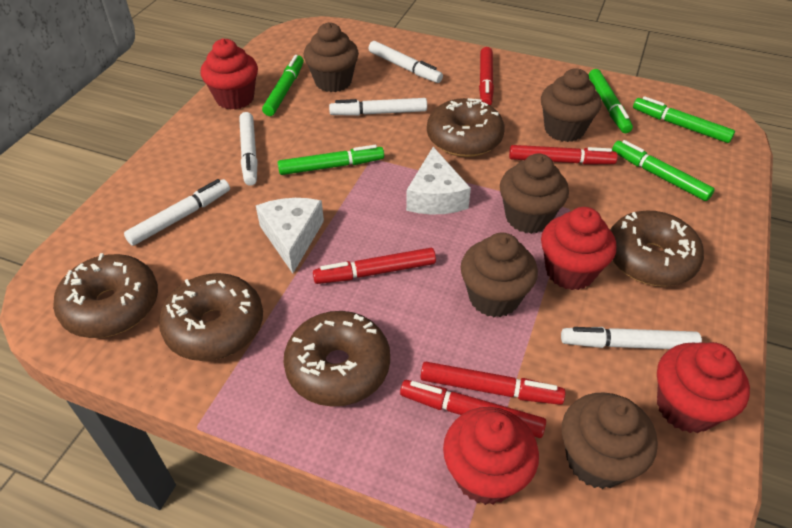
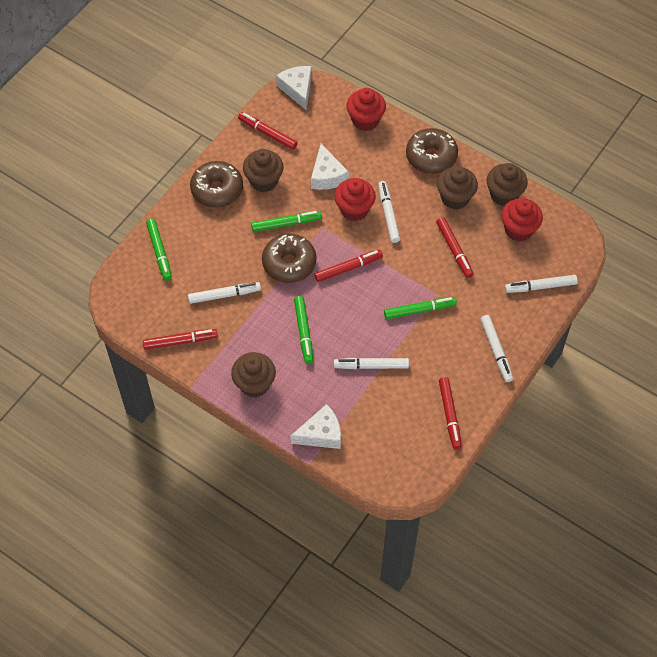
brown cupcake: 5 -> 4
brown donut: 5 -> 3
green marker: 5 -> 4
red cupcake: 4 -> 3
white cheese: 2 -> 3

